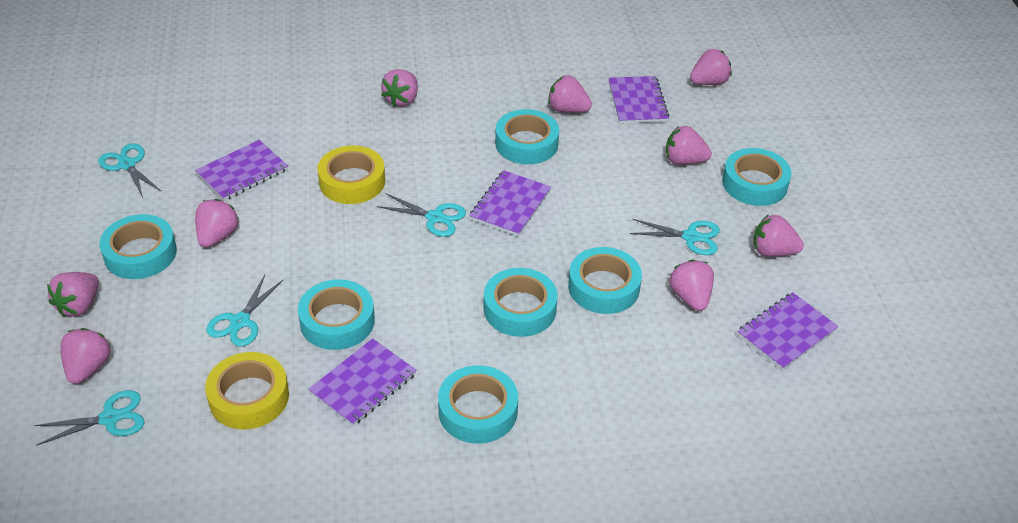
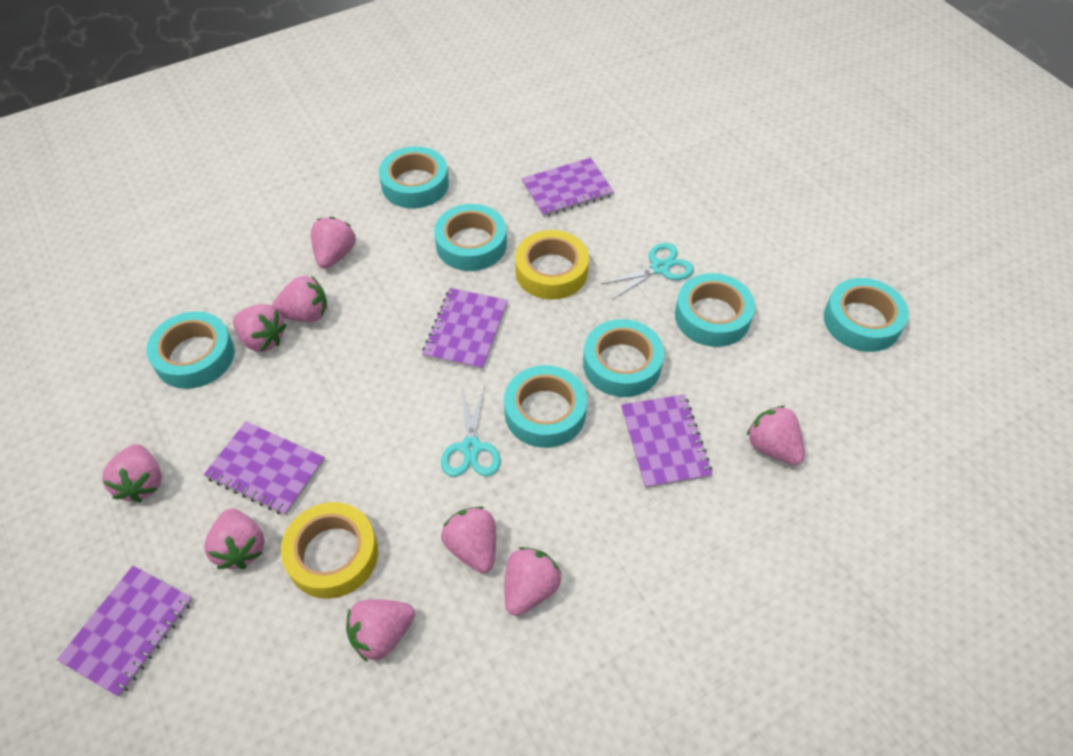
turquoise scissors: 5 -> 2

